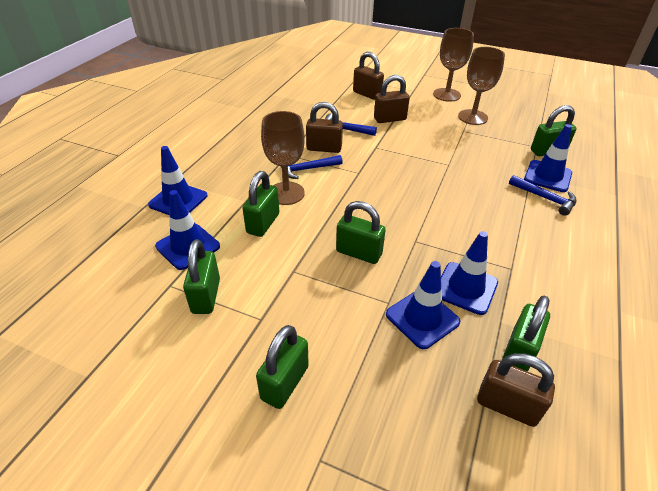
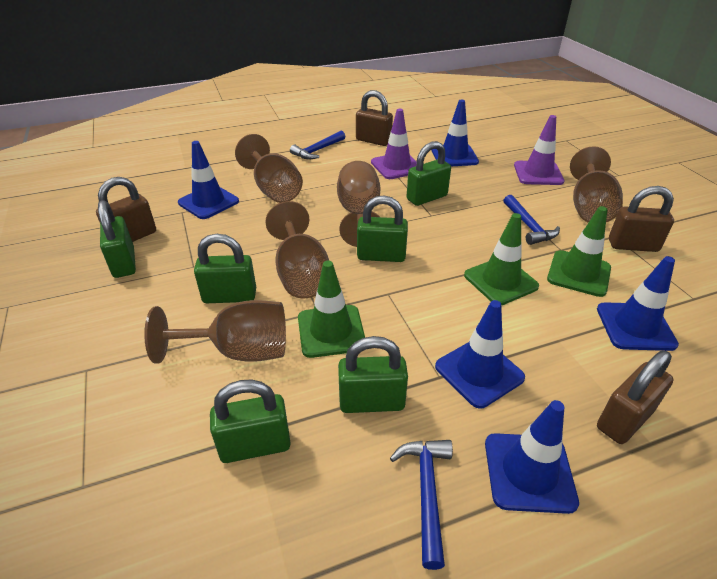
brown goblet: 3 -> 5
green traffic cone: 0 -> 3
purple traffic cone: 0 -> 2

